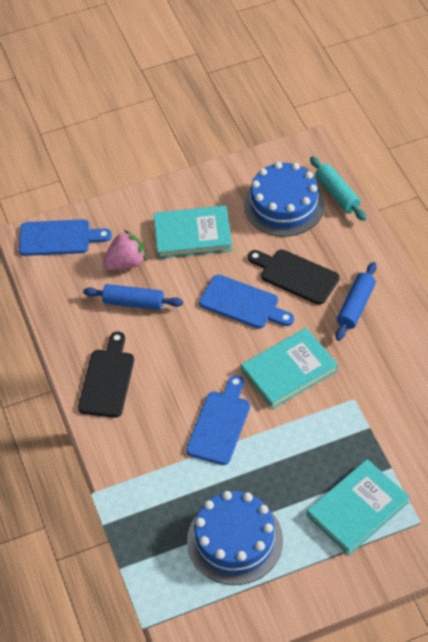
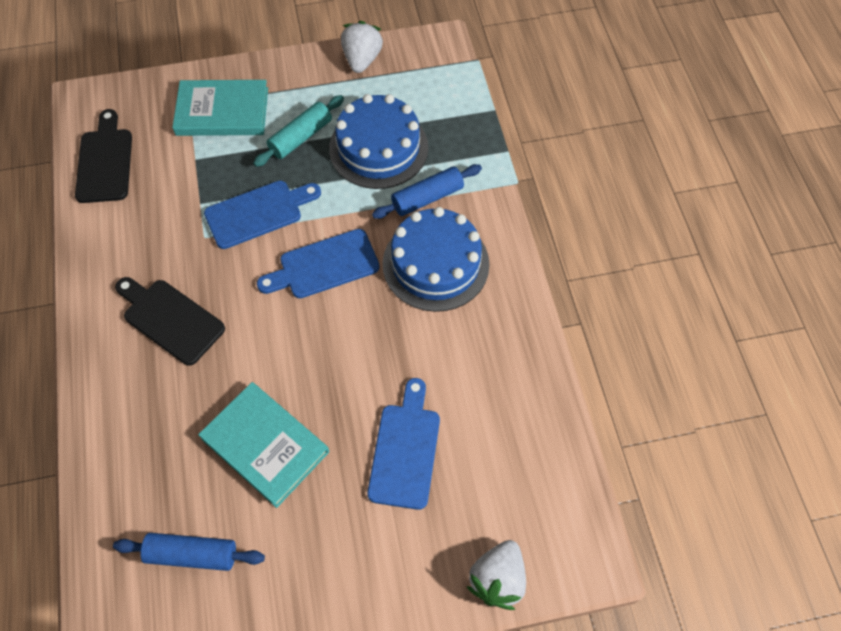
pink strawberry: 1 -> 0
turquoise book: 3 -> 2
white strawberry: 0 -> 2

